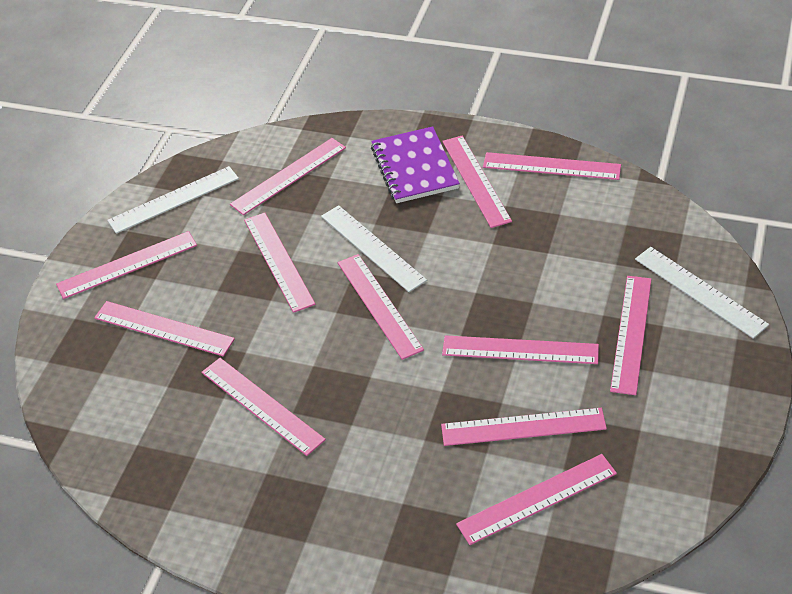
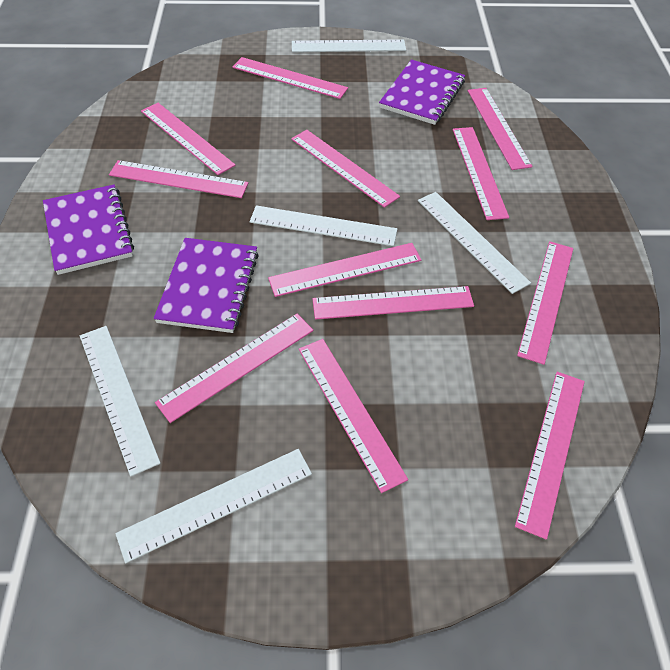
purple notebook: 1 -> 3
white ruler: 3 -> 5

